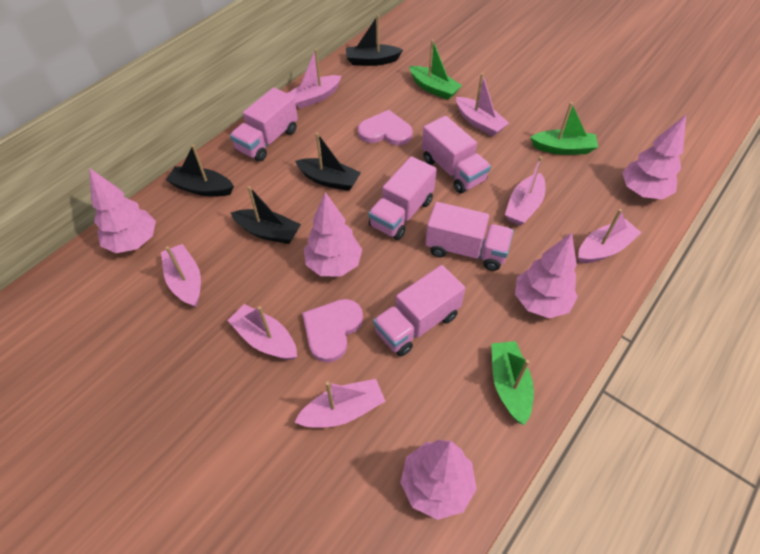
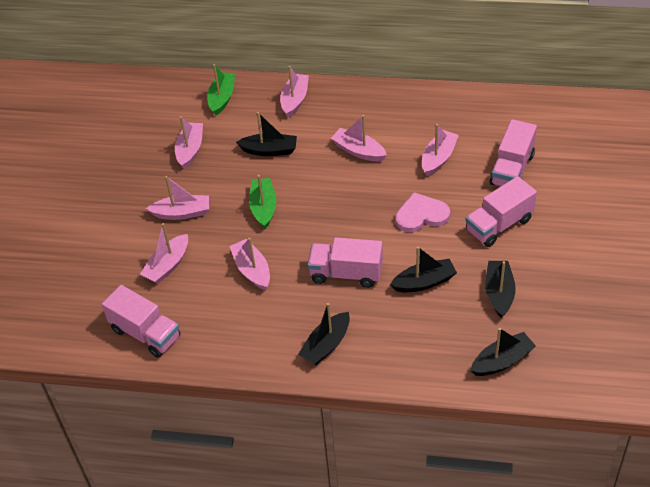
black boat: 4 -> 5
green boat: 3 -> 2
pink heart: 2 -> 1
pink tree: 5 -> 0
pink truck: 5 -> 4

